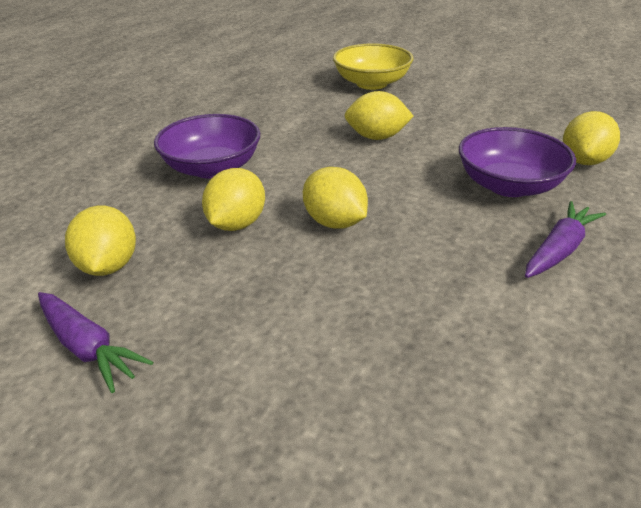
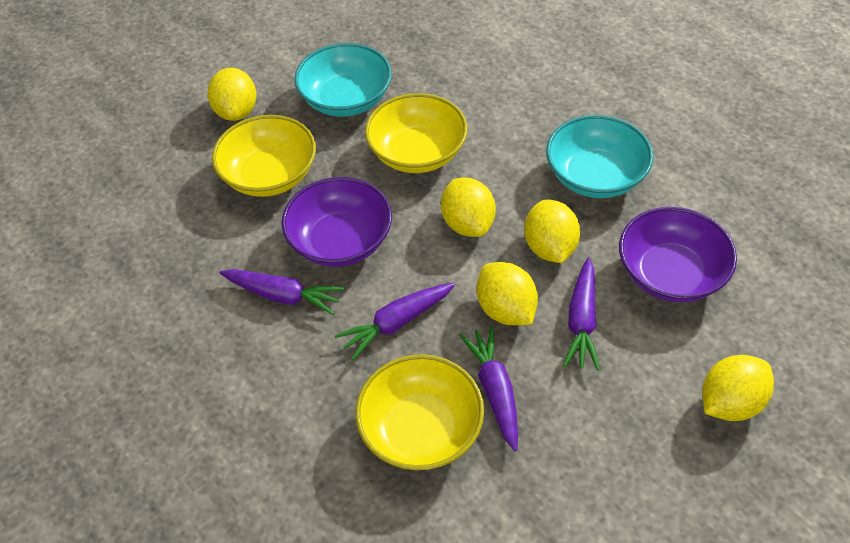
purple carrot: 2 -> 4
turquoise bowl: 0 -> 2
yellow bowl: 1 -> 3

